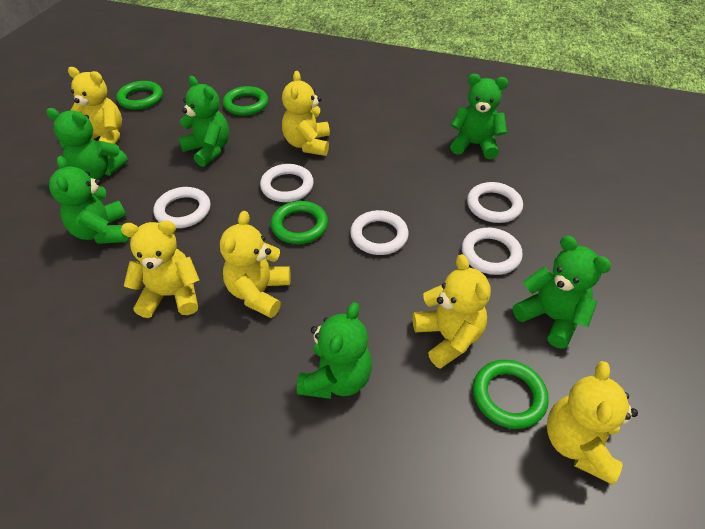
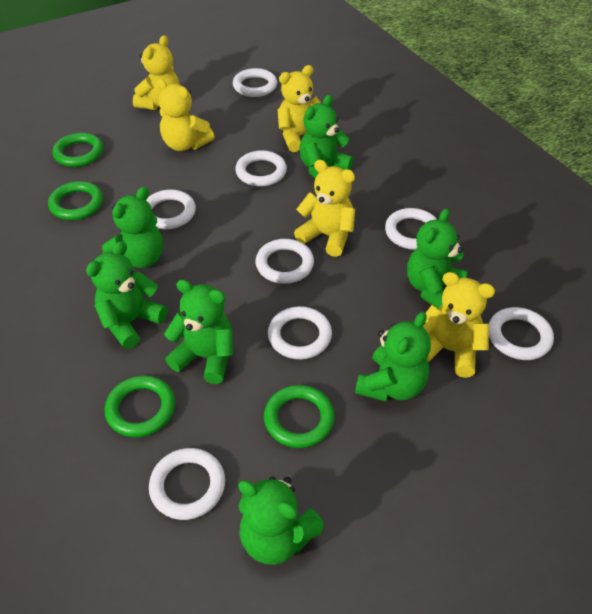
green teddy bear: 6 -> 7
white ring: 5 -> 8
yellow teddy bear: 6 -> 5

